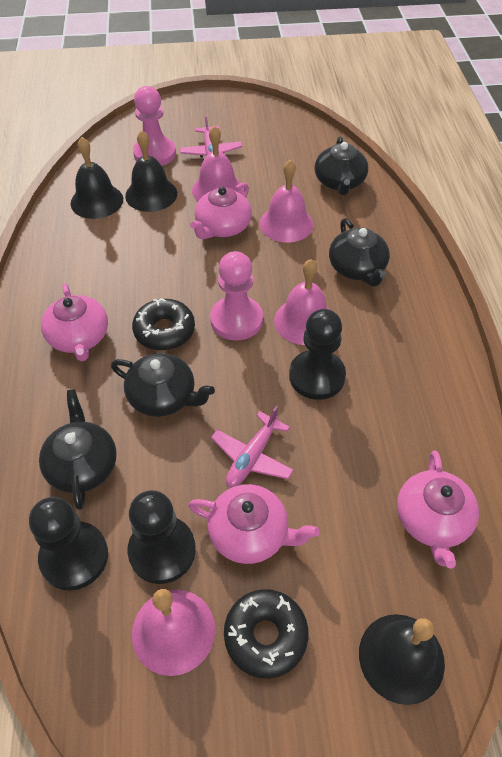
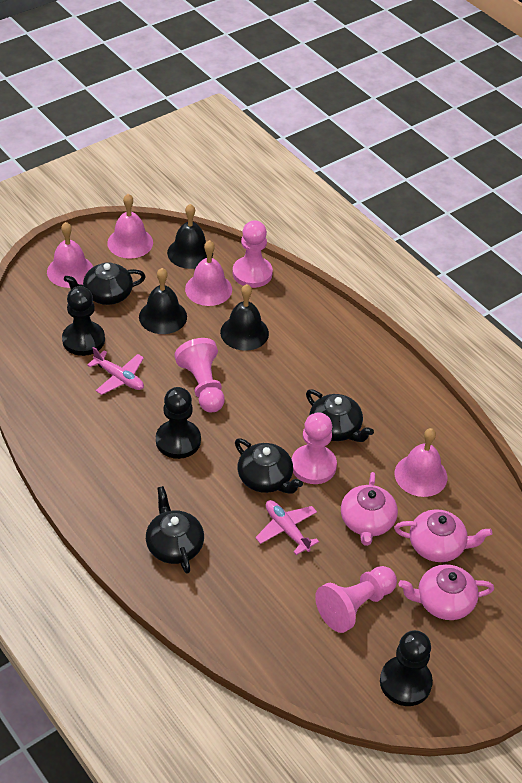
black donut: 2 -> 0
pink pawn: 2 -> 4
pink teapot: 4 -> 3

